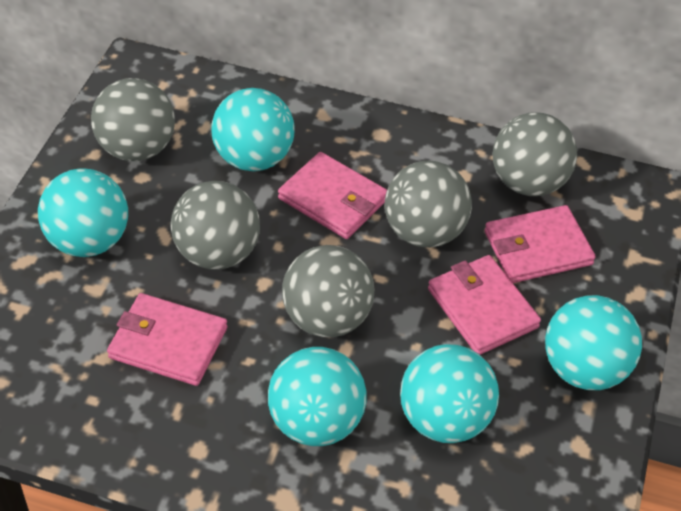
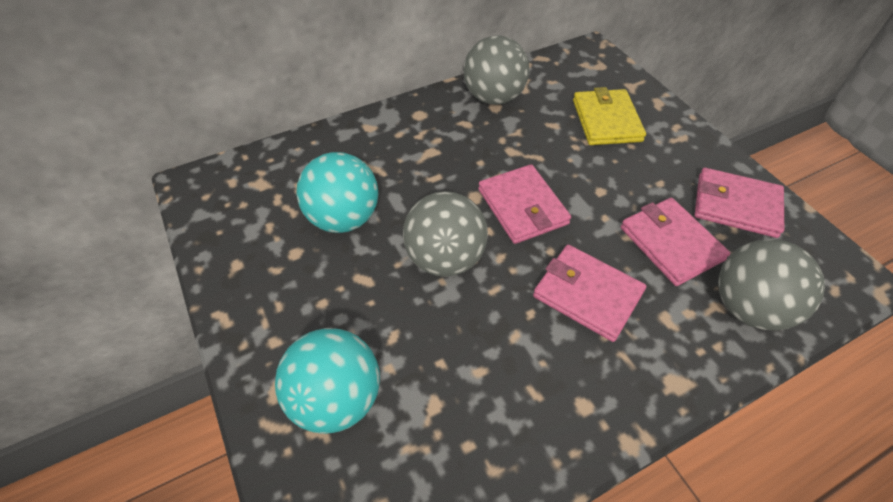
grey ball: 5 -> 3
turquoise ball: 5 -> 2
yellow wallet: 0 -> 1

